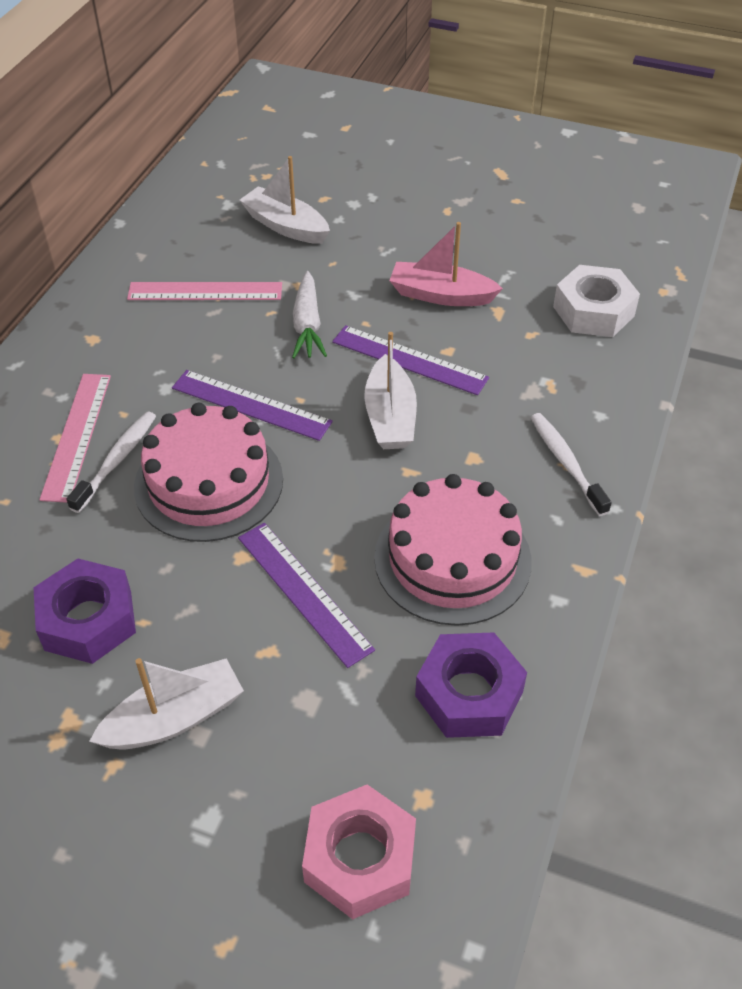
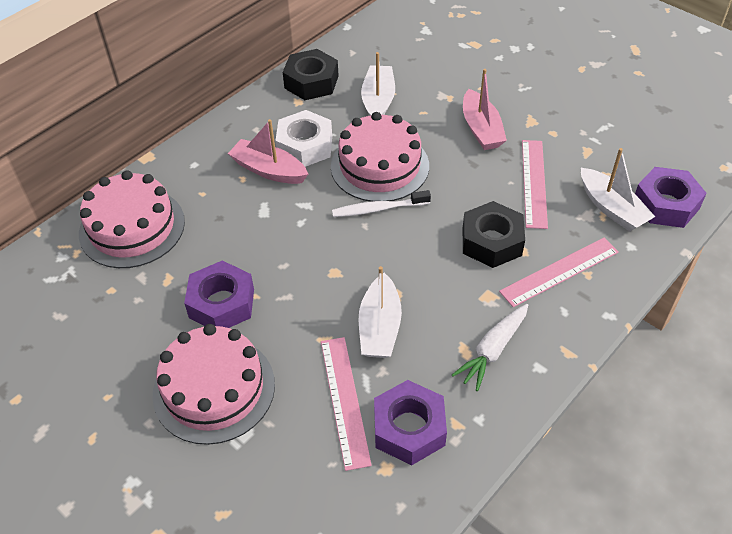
black nut: 0 -> 2
pink boat: 1 -> 2
pink cake: 2 -> 3
pink nut: 1 -> 0
pink ruler: 2 -> 3
purple nut: 2 -> 3
purple ruler: 3 -> 0
white toothbrush: 2 -> 1

